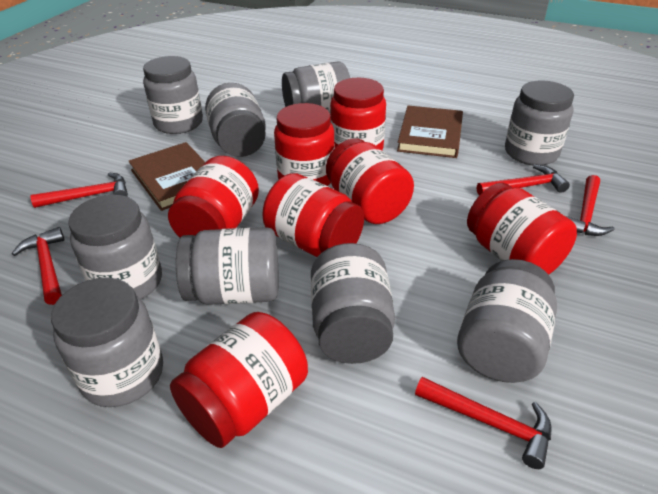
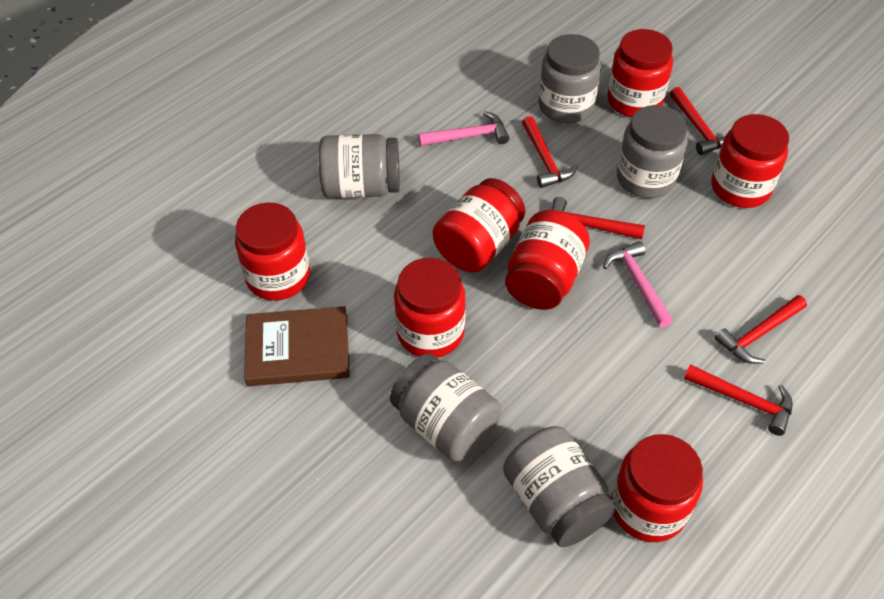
brown book: 2 -> 1
grey jar: 9 -> 5
pink hammer: 0 -> 2

